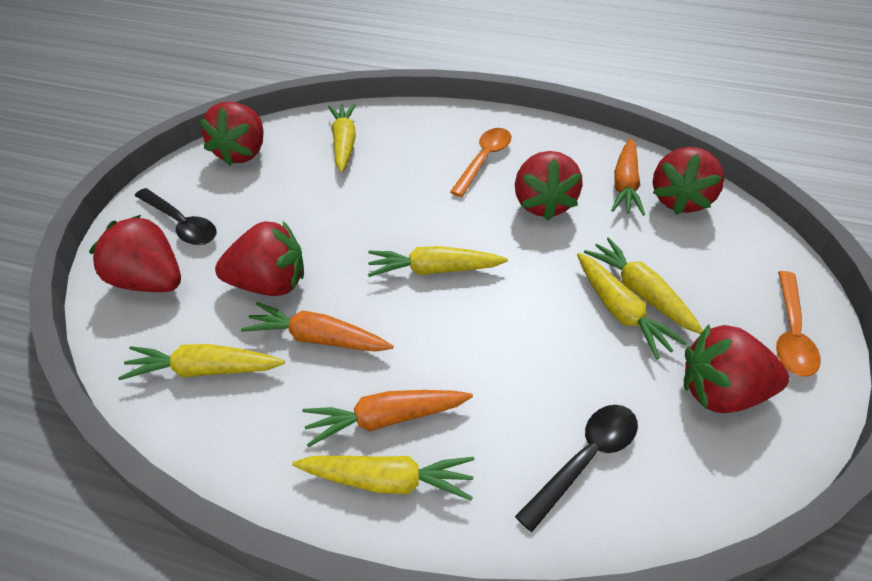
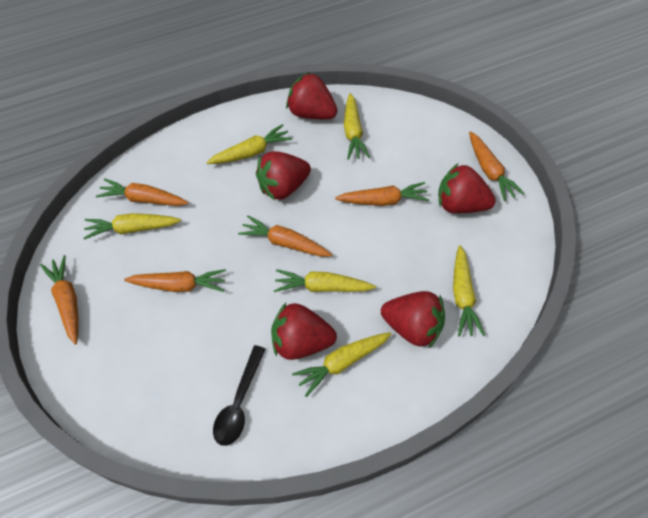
black spoon: 2 -> 1
orange carrot: 3 -> 6
orange spoon: 2 -> 0
red strawberry: 6 -> 5

